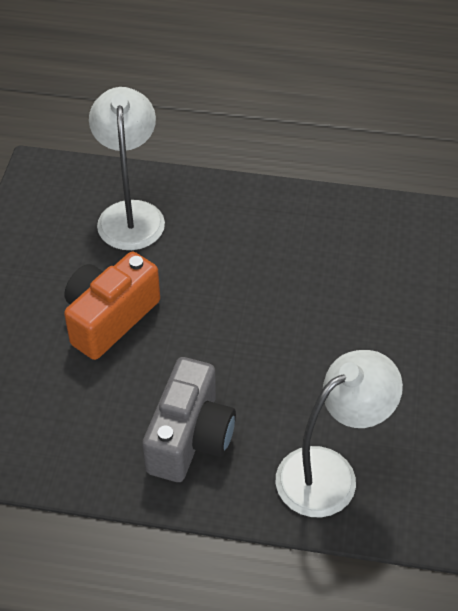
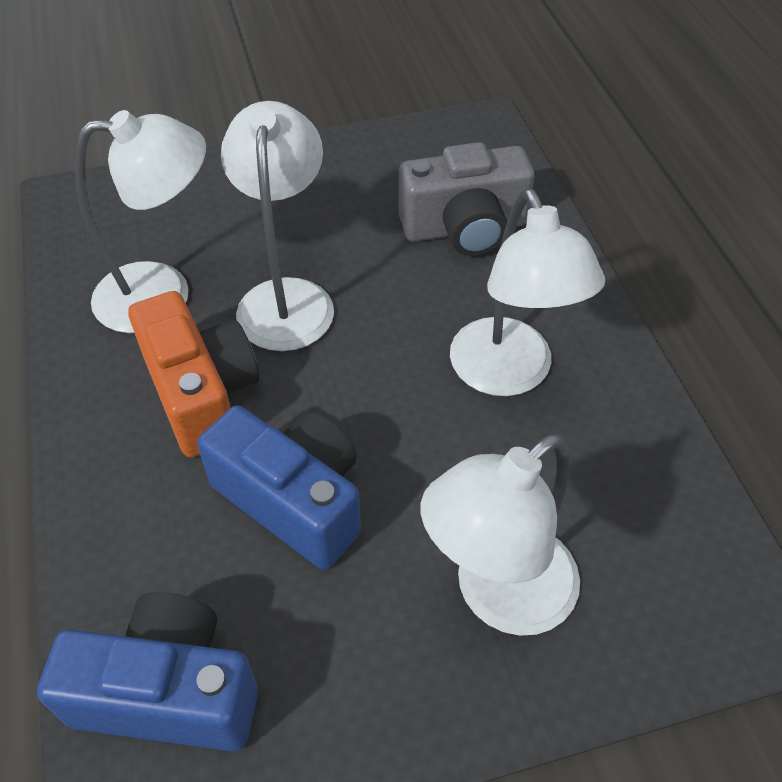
blue camera: 0 -> 2
white lamp: 2 -> 4

